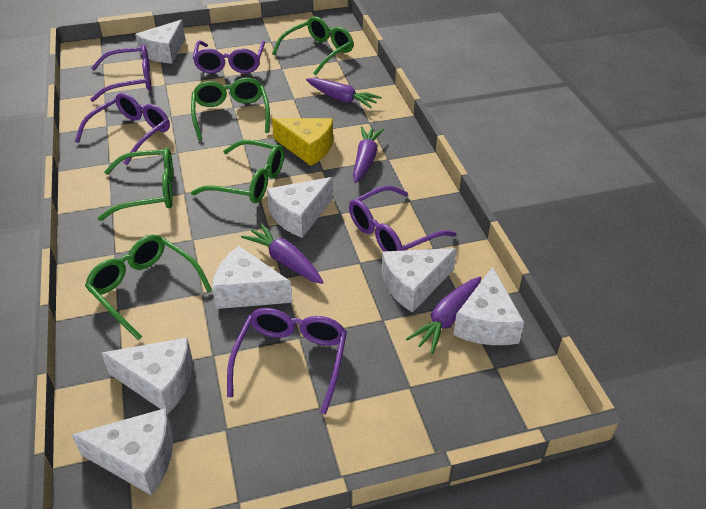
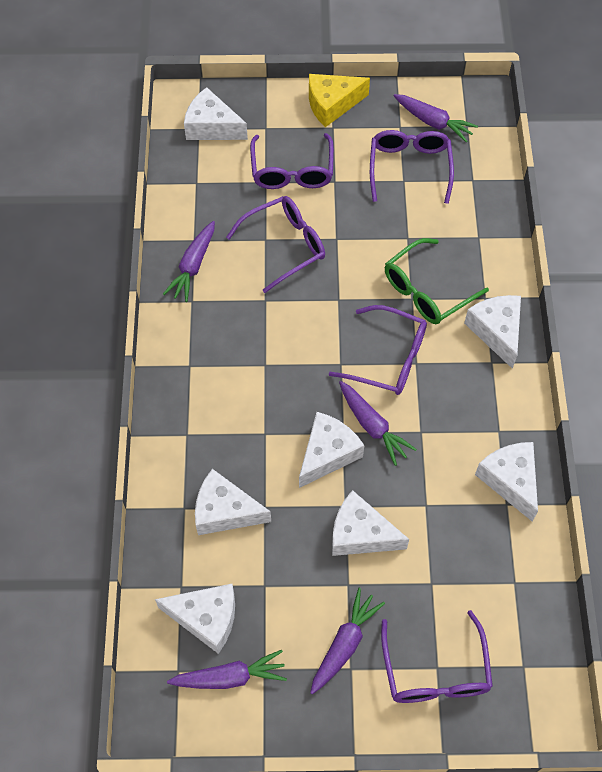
green glasses: 5 -> 1
purple carrot: 4 -> 5

